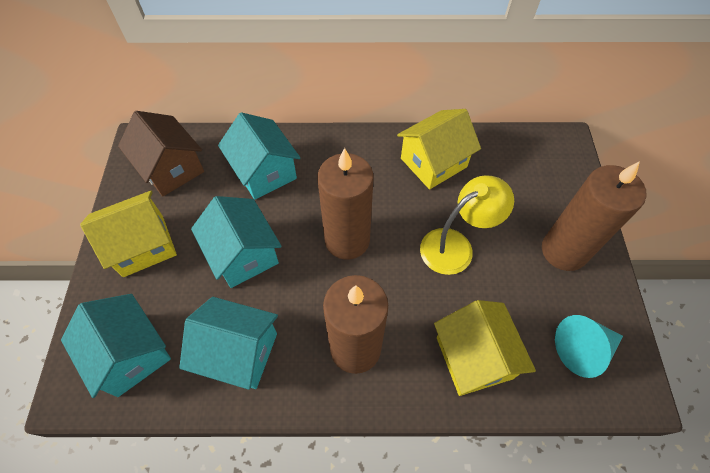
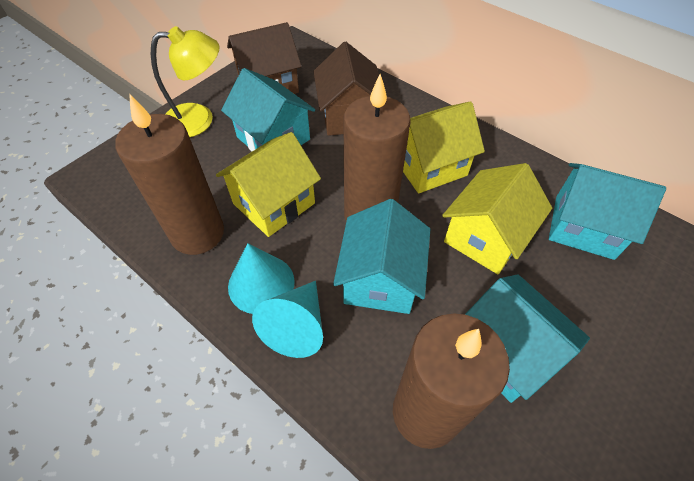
brown house: 1 -> 2
turquoise cone: 1 -> 2

